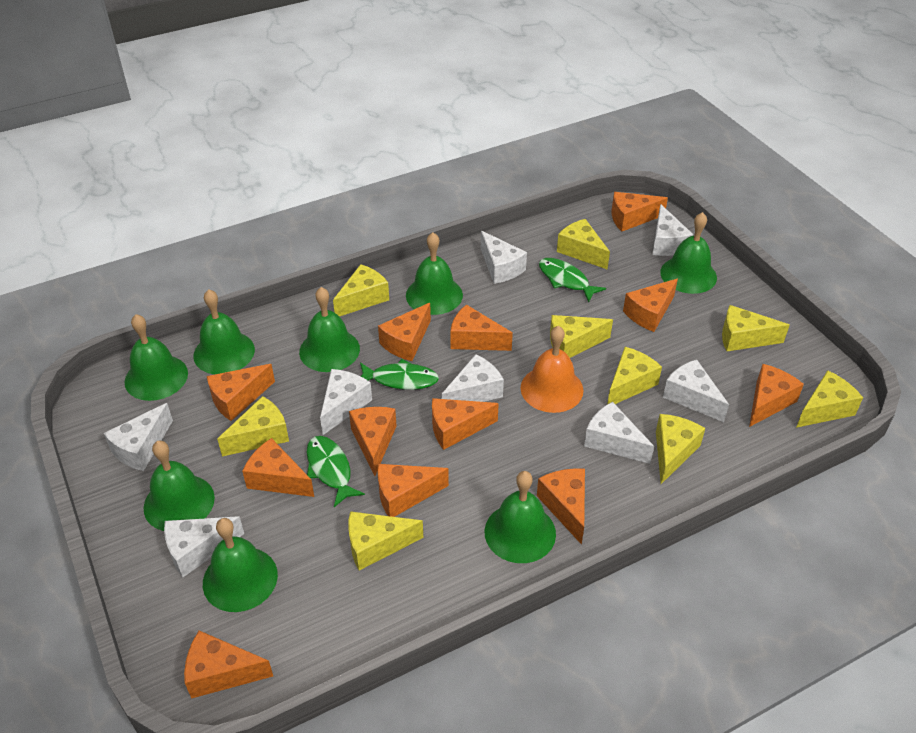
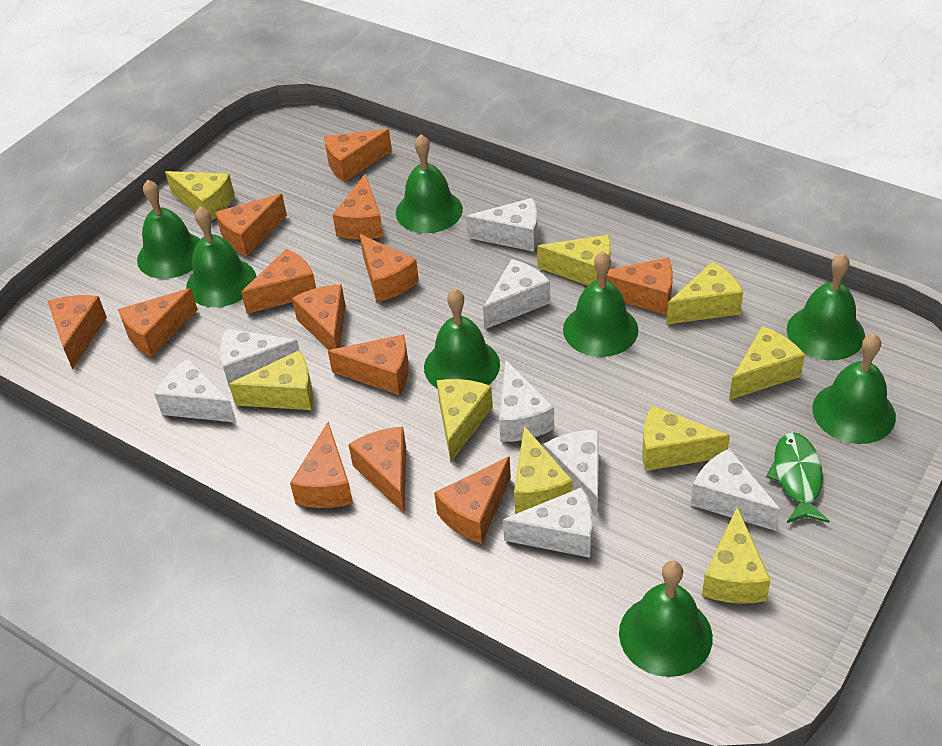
green fish: 3 -> 1
orange bell: 1 -> 0
orange cheese: 12 -> 13

